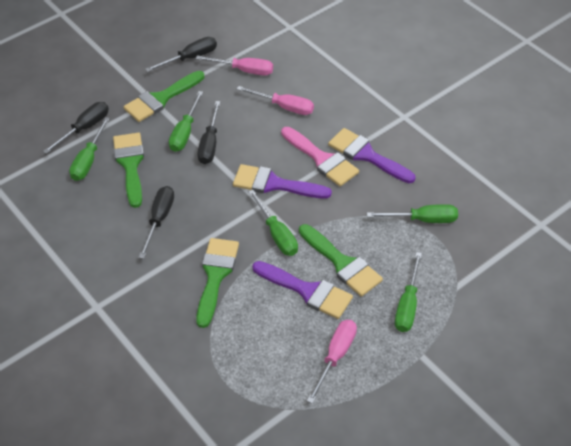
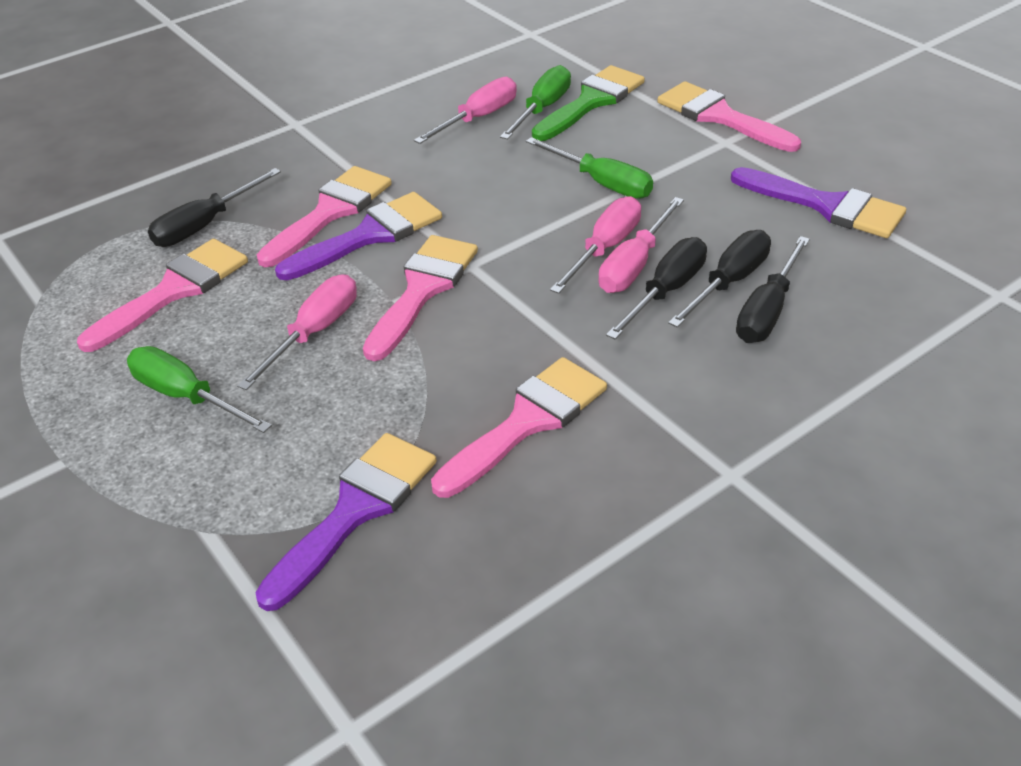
green brush: 4 -> 1
green screwdriver: 5 -> 3
pink brush: 1 -> 5
pink screwdriver: 3 -> 4

